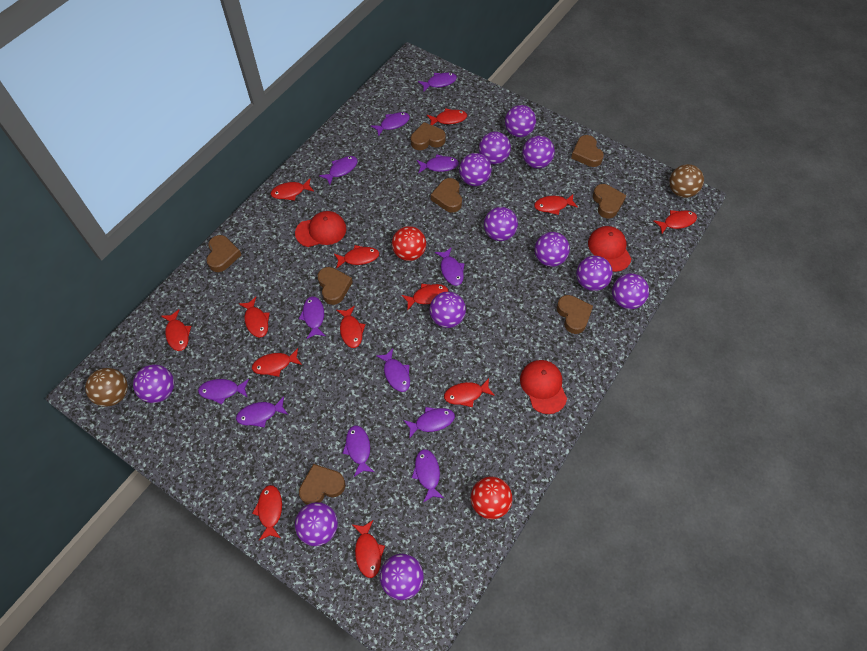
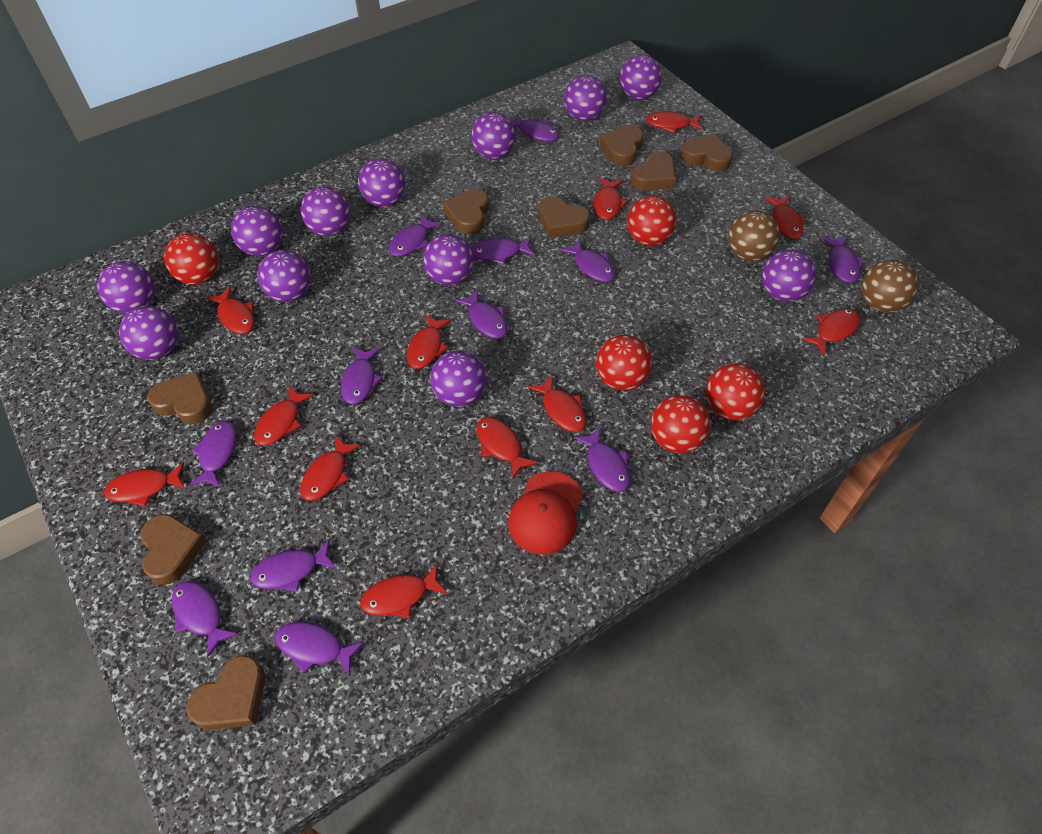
red ball: 2 -> 5
red cap: 3 -> 1
red fish: 13 -> 12

